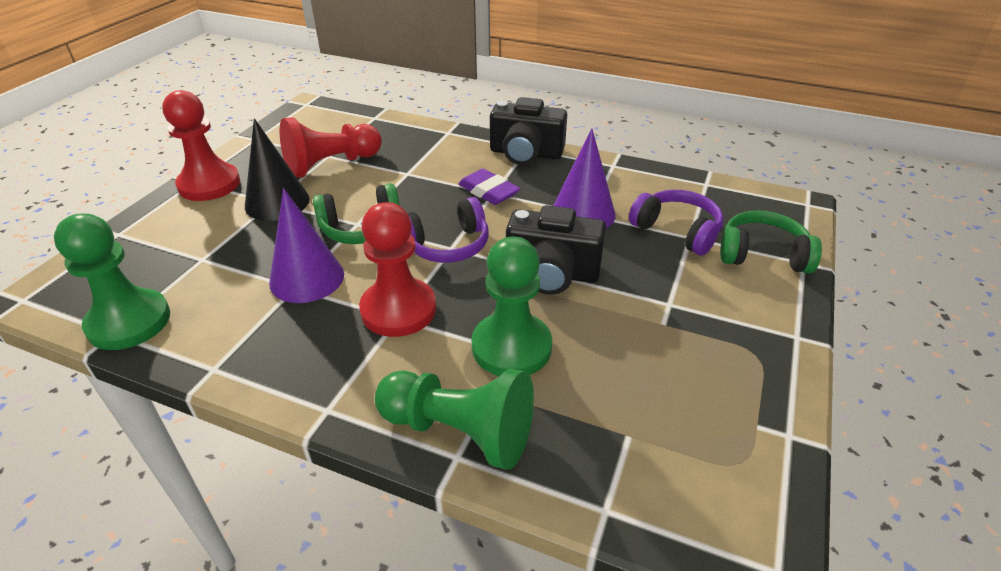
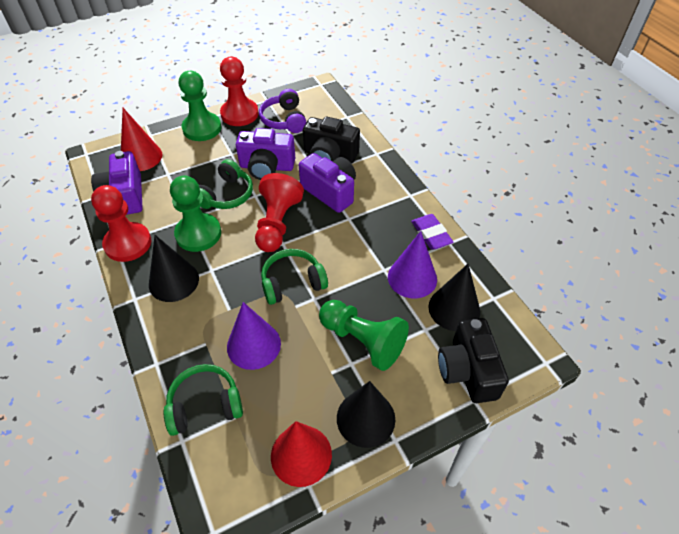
black cone: 1 -> 3
green headphones: 2 -> 3
purple camera: 0 -> 3
purple headphones: 2 -> 1
red cone: 0 -> 2

